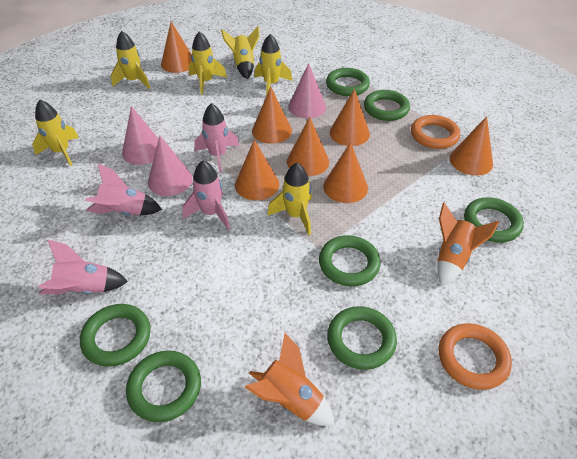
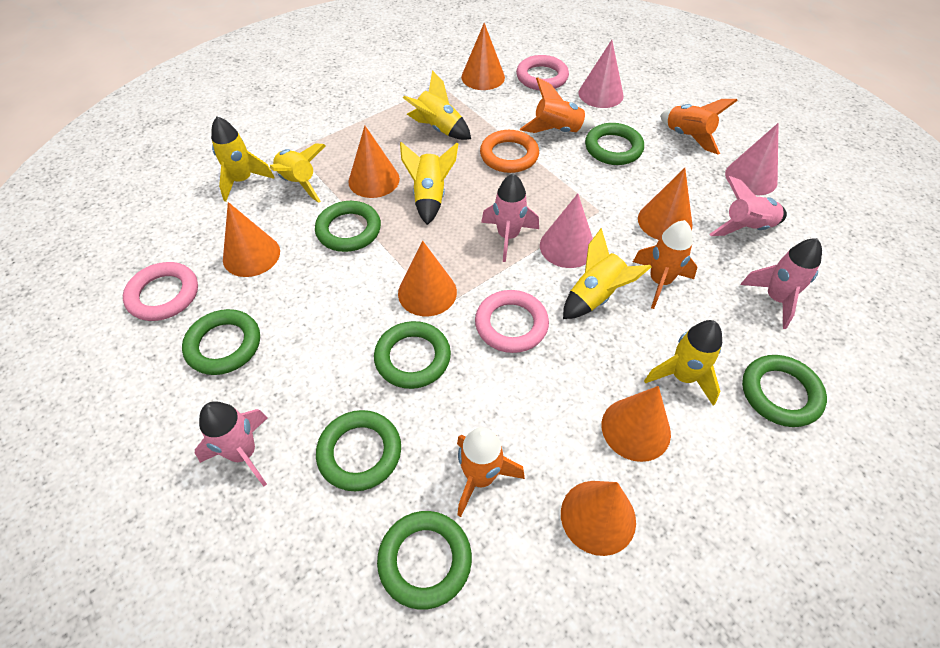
orange ring: 2 -> 1
orange rocket: 2 -> 4
pink ring: 0 -> 3

